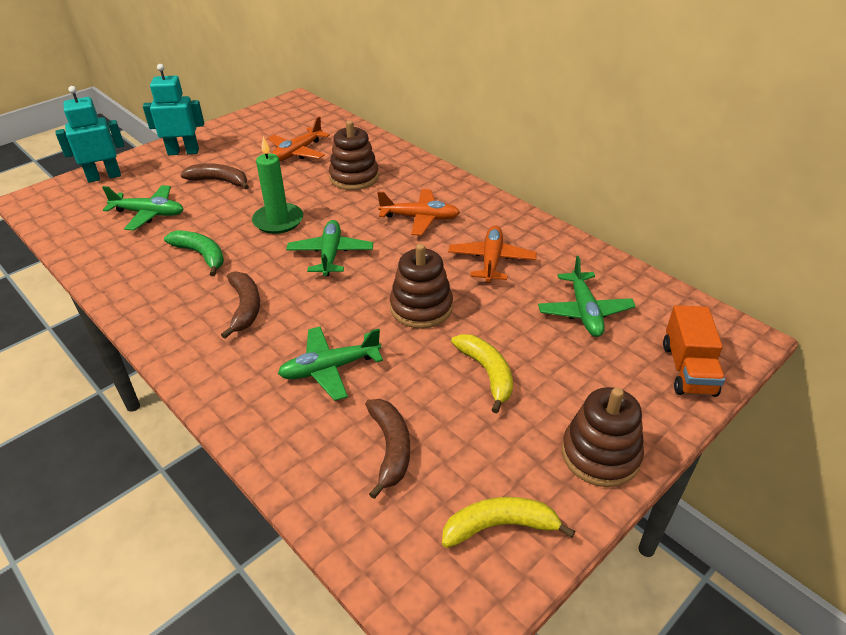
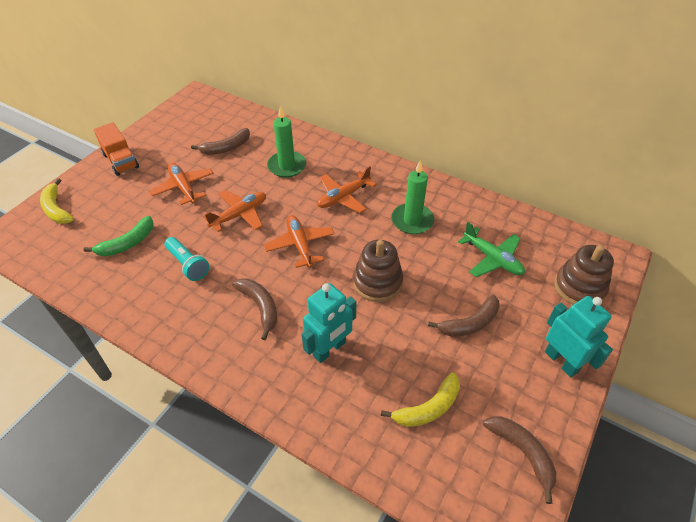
brown banana: 3 -> 4
brown stacking toy: 3 -> 2
green candle: 1 -> 2
green plane: 4 -> 1
orange plane: 3 -> 4
turquoise flashlight: 0 -> 1

